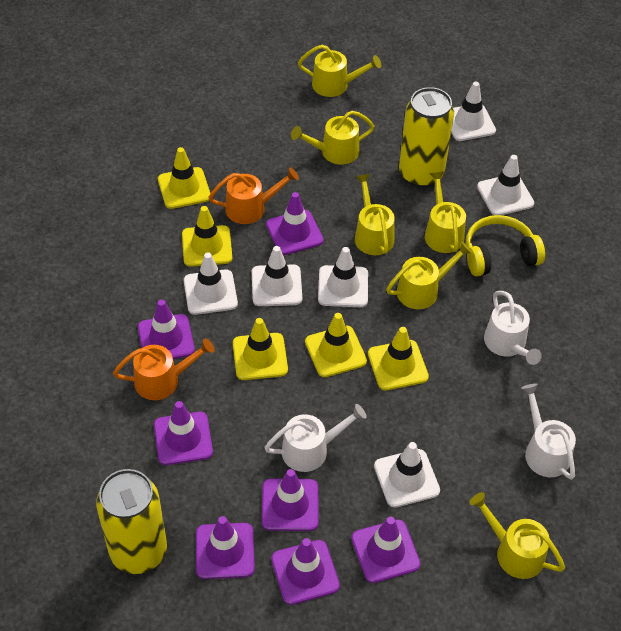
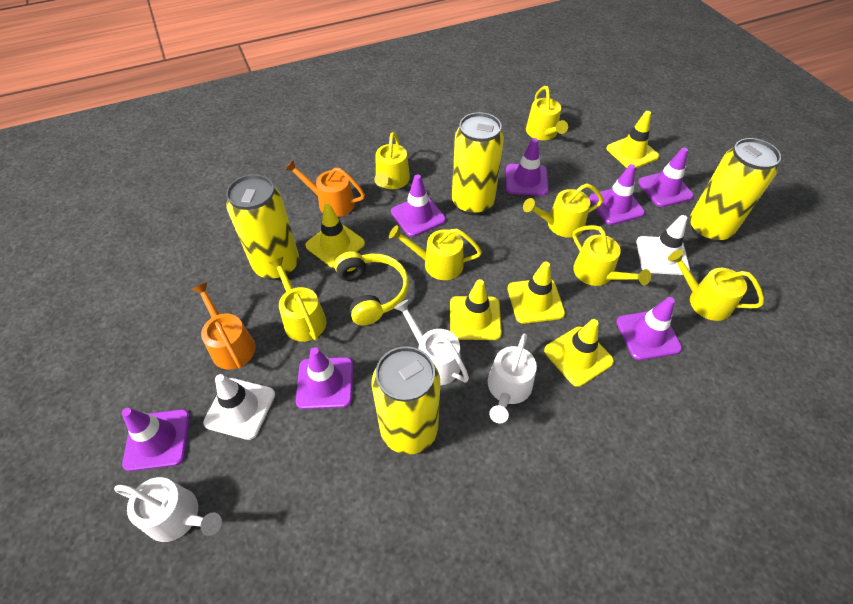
white traffic cone: 6 -> 2
yellow can: 2 -> 4
yellow watering can: 6 -> 7

